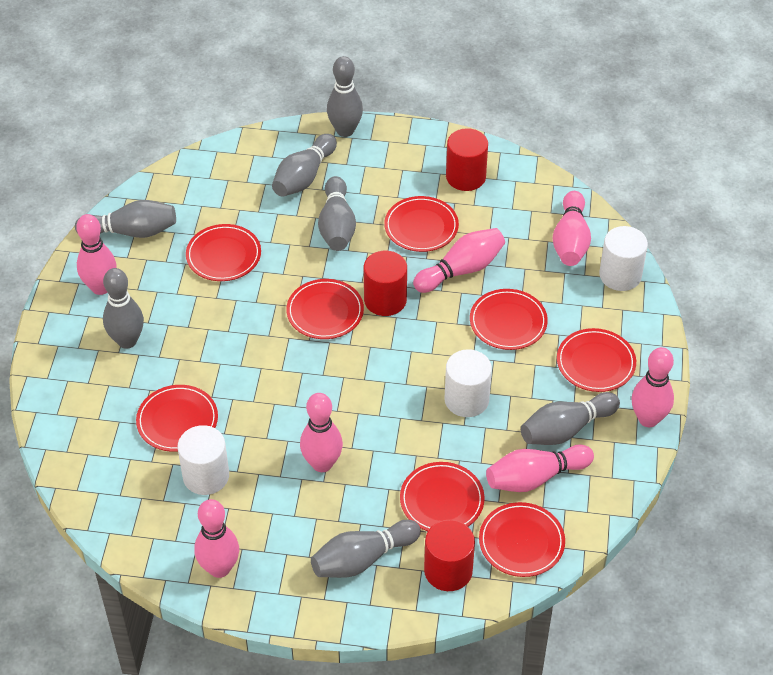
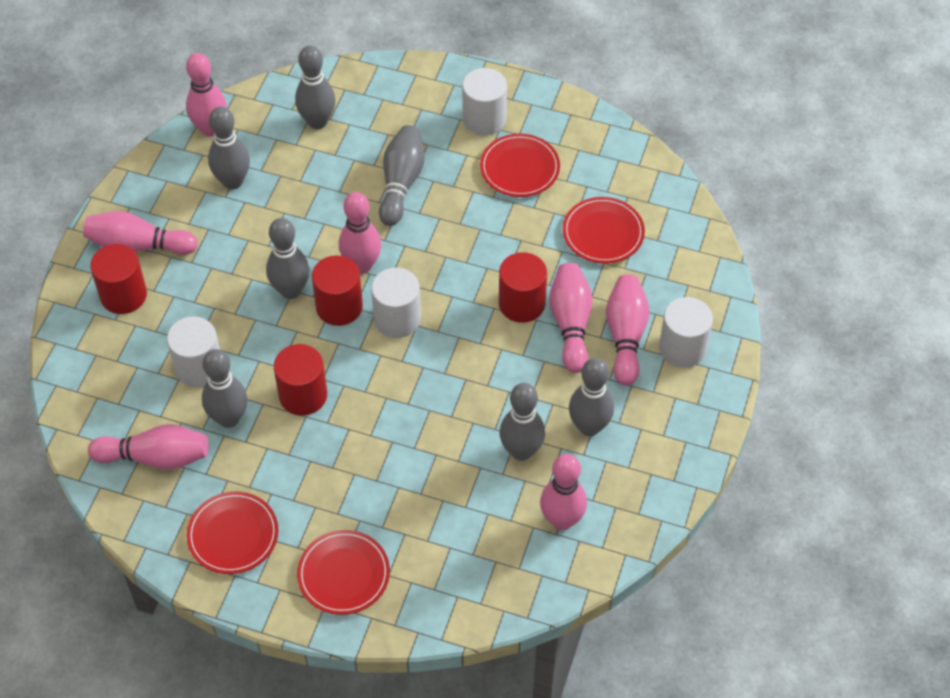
red cylinder: 3 -> 4
red plate: 8 -> 4
white cylinder: 3 -> 4

